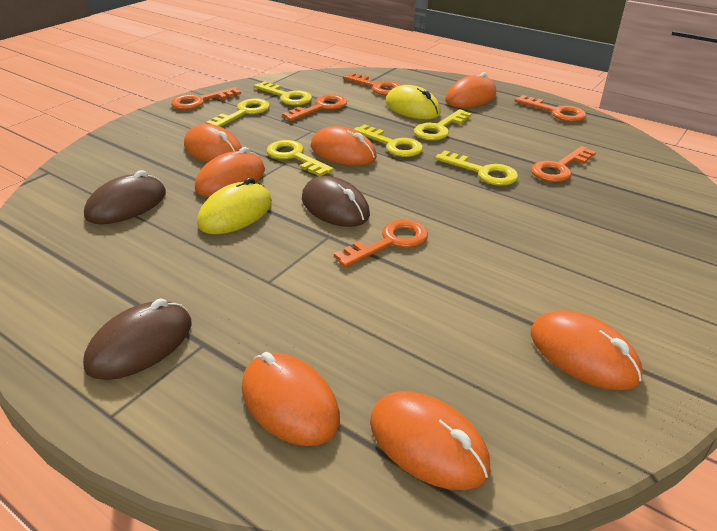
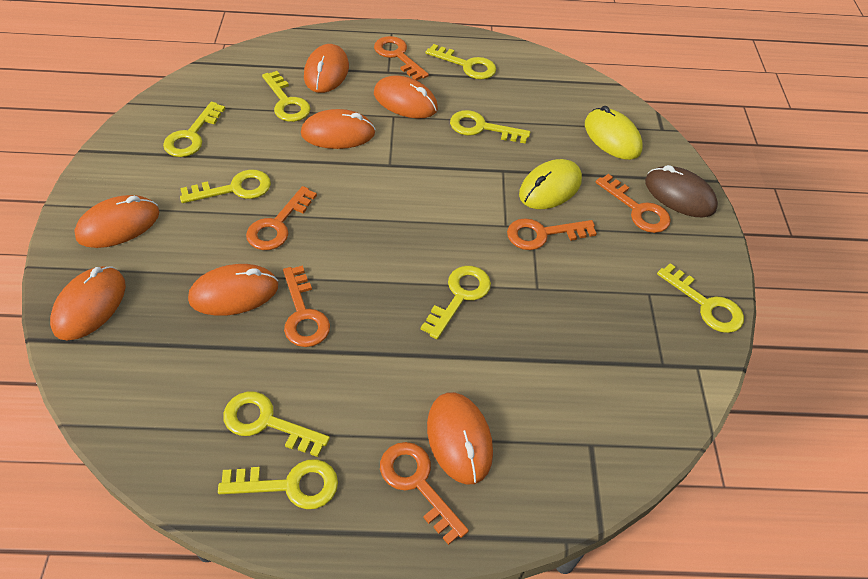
brown mouse: 3 -> 1
yellow key: 6 -> 9

